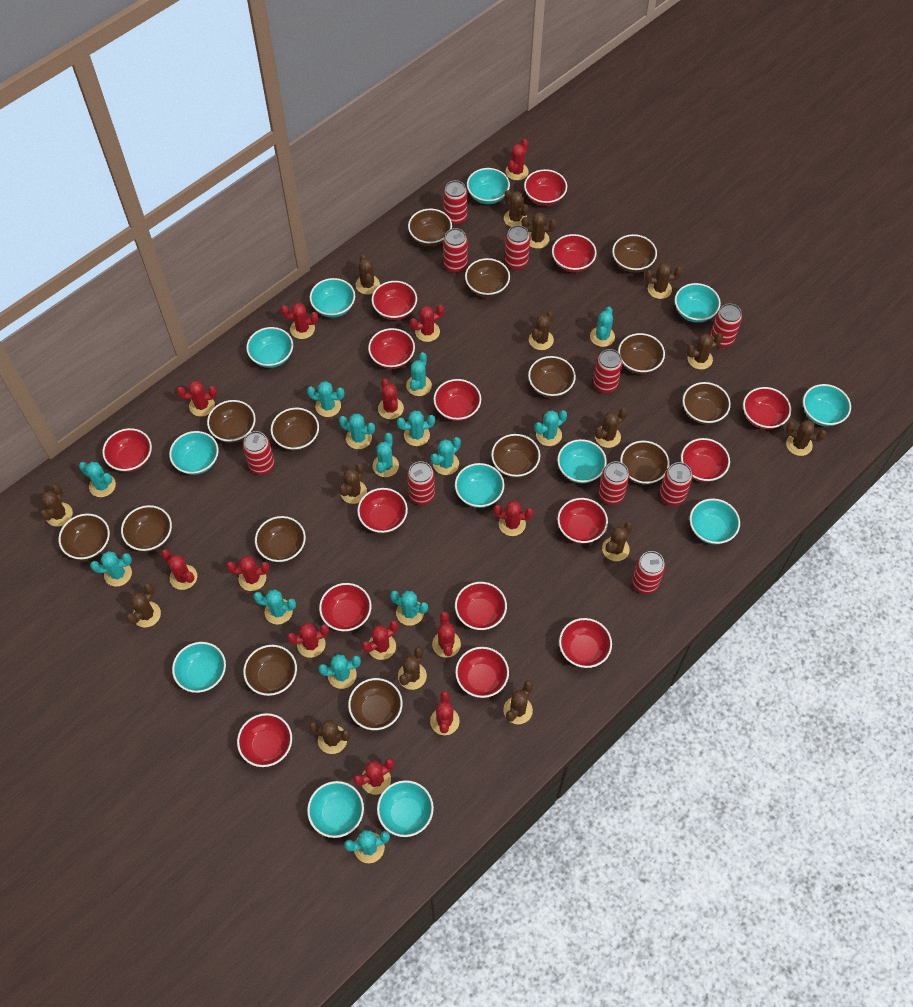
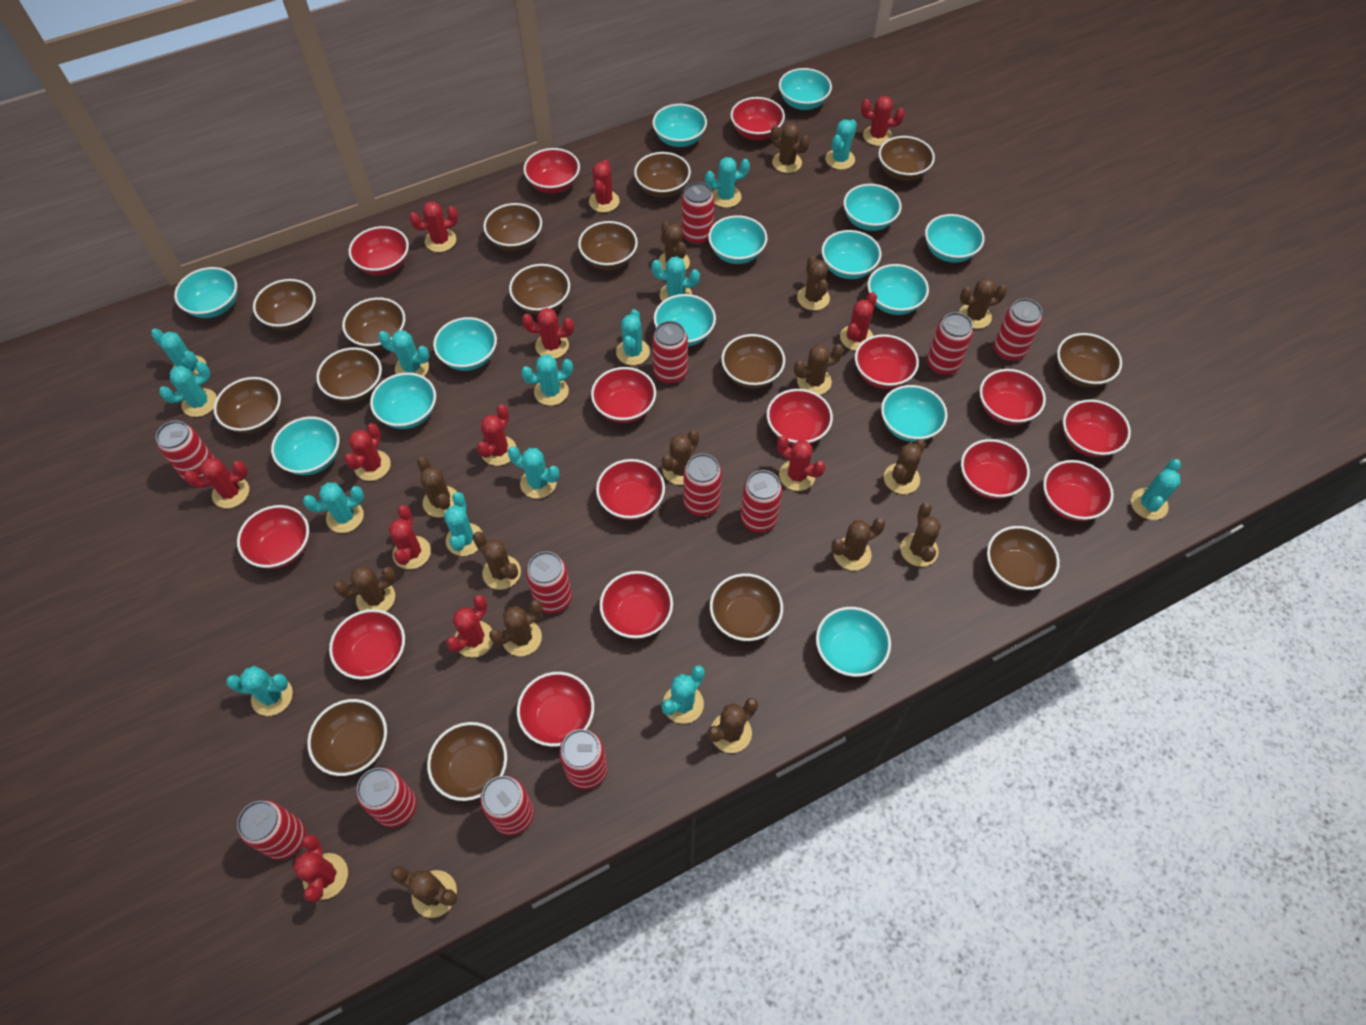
red cactus: 13 -> 12
red can: 10 -> 12
turquoise bowl: 12 -> 14

